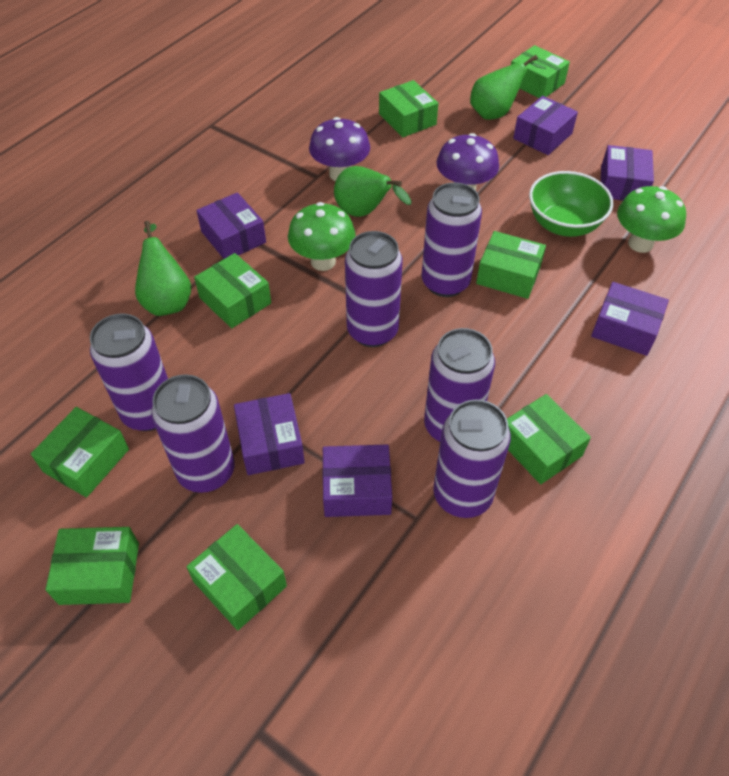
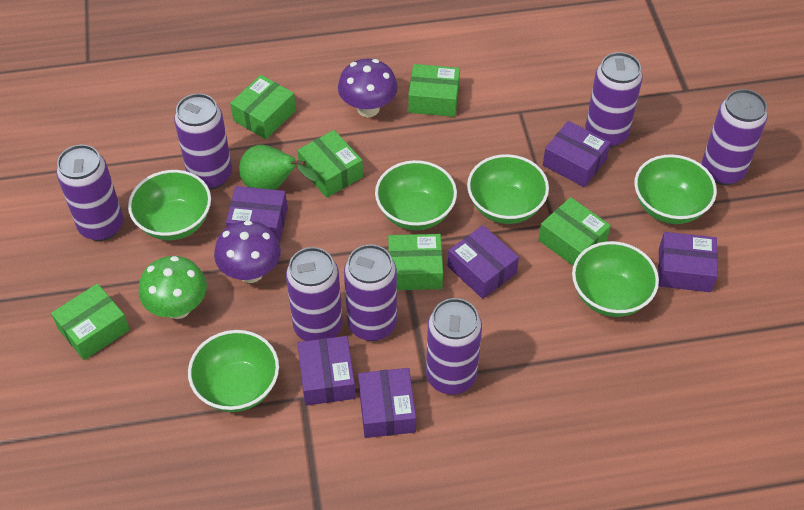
green bowl: 1 -> 6
green box: 8 -> 6
green mushroom: 2 -> 1
green pear: 3 -> 1
purple can: 6 -> 7

